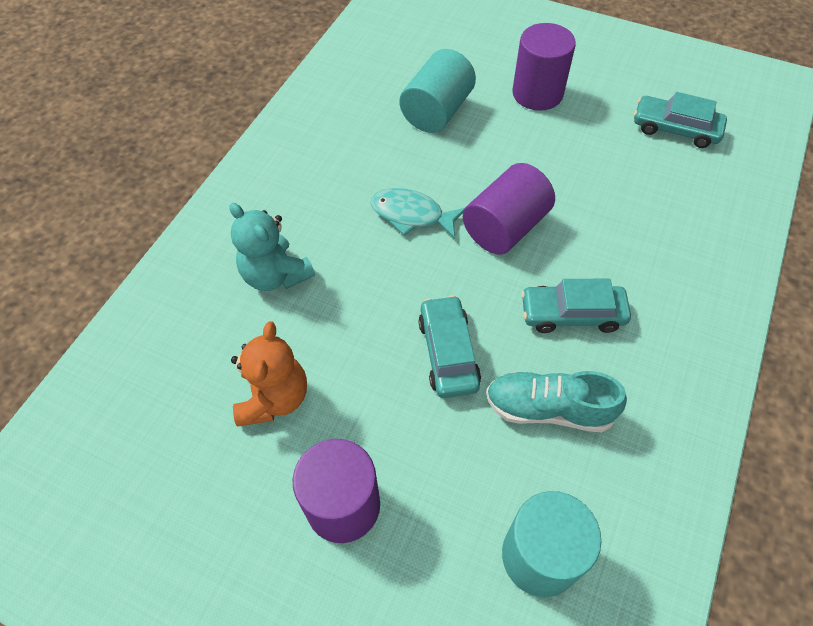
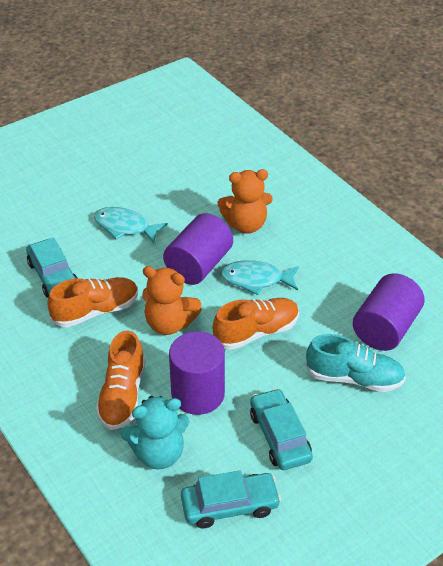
orange shoe: 0 -> 3
orange teddy bear: 1 -> 2
turquoise cylinder: 2 -> 0
turquoise fish: 1 -> 2

